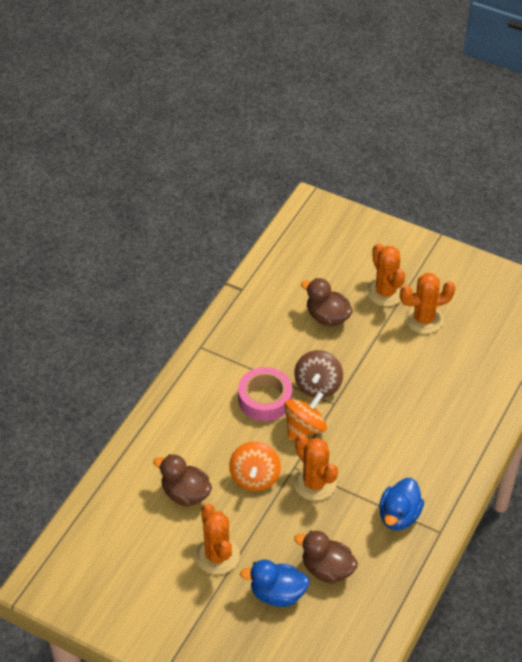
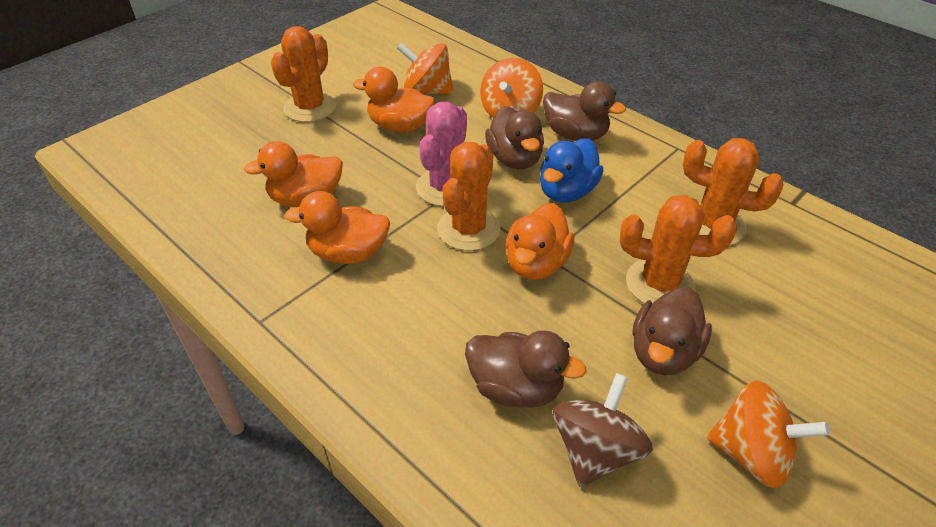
blue duck: 2 -> 1
brown duck: 3 -> 4
orange duck: 0 -> 4
orange spinning top: 2 -> 3
pink cactus: 0 -> 1
pink tape: 1 -> 0

